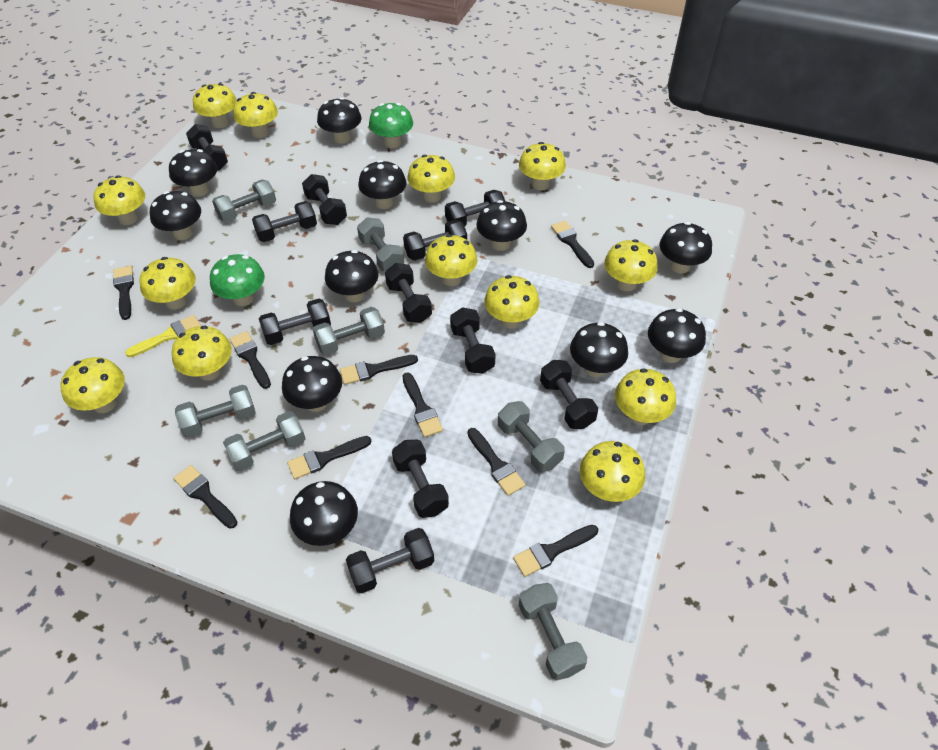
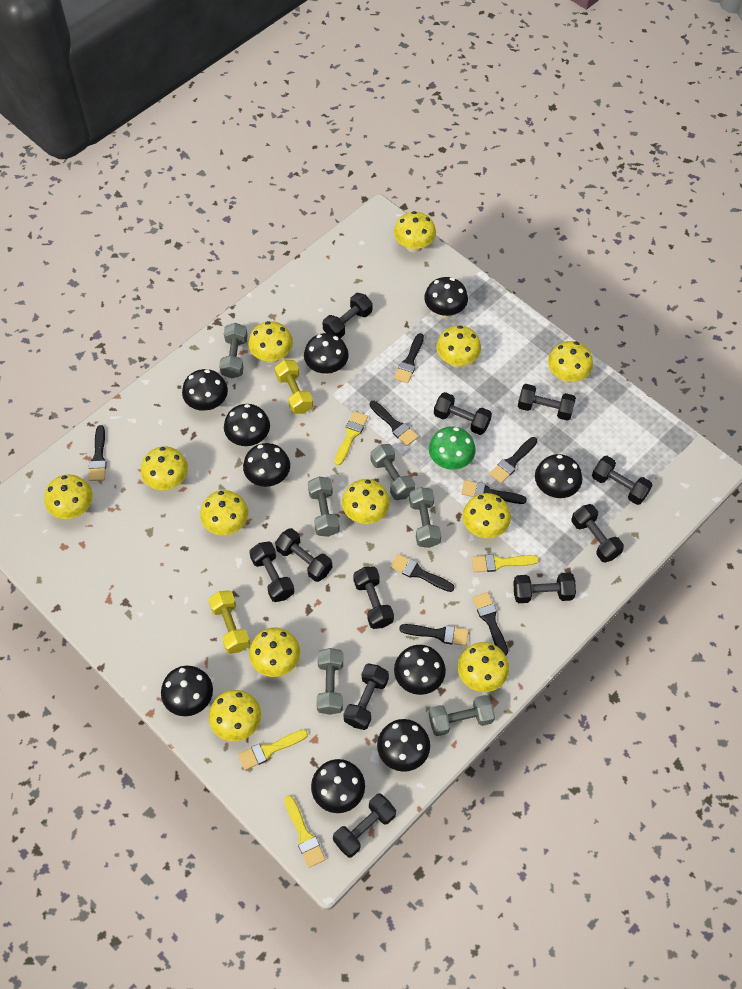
black brush: 9 -> 8
black mushroom: 11 -> 10
green mushroom: 2 -> 1
grey dumbbell: 7 -> 6
yellow brush: 1 -> 4
yellow dumbbell: 0 -> 2
yellow mushroom: 13 -> 12

